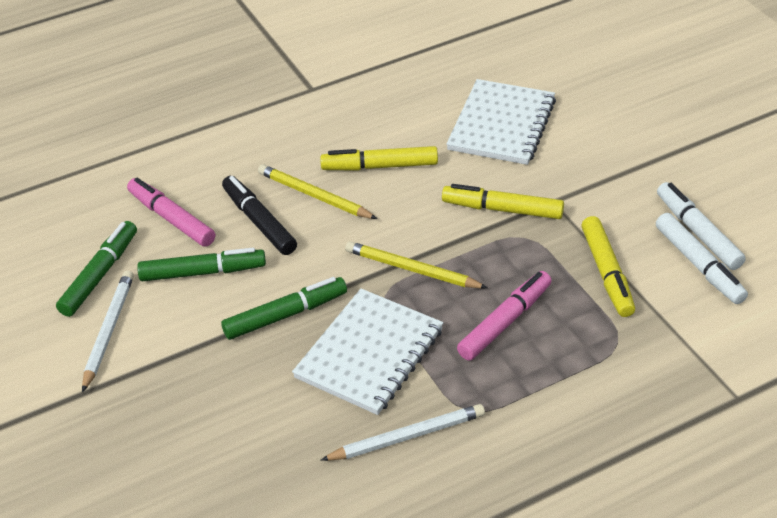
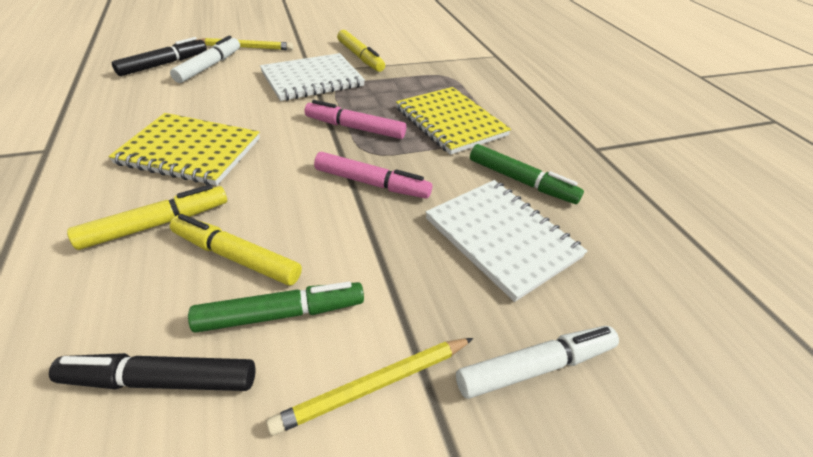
black marker: 1 -> 2
green marker: 3 -> 2
white pencil: 2 -> 0
yellow notebook: 0 -> 2

